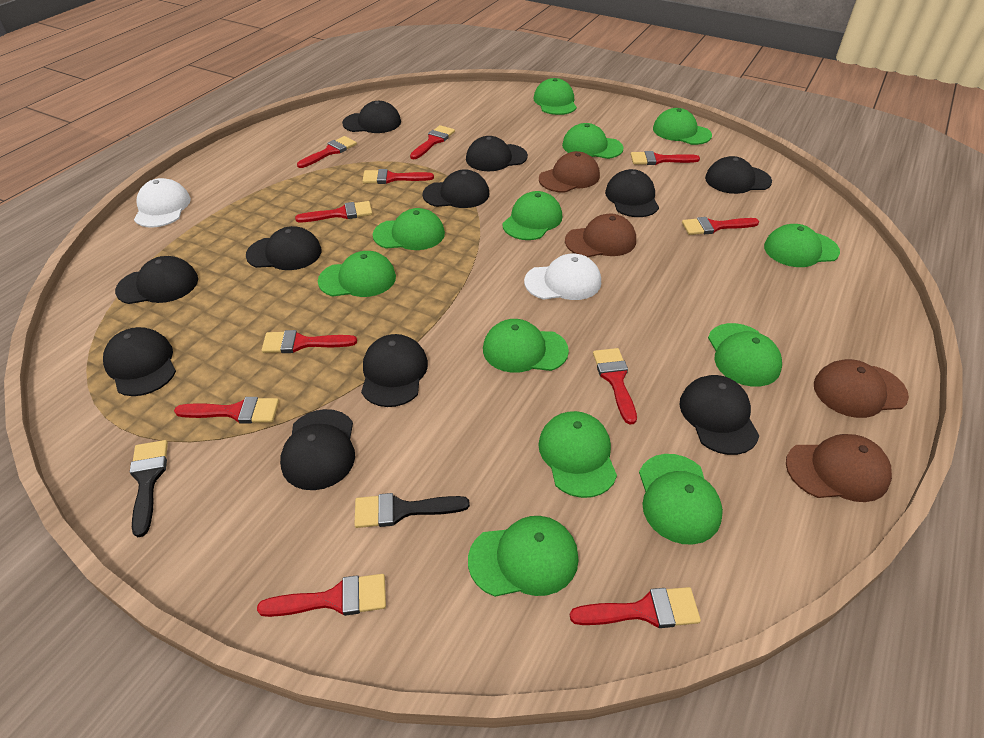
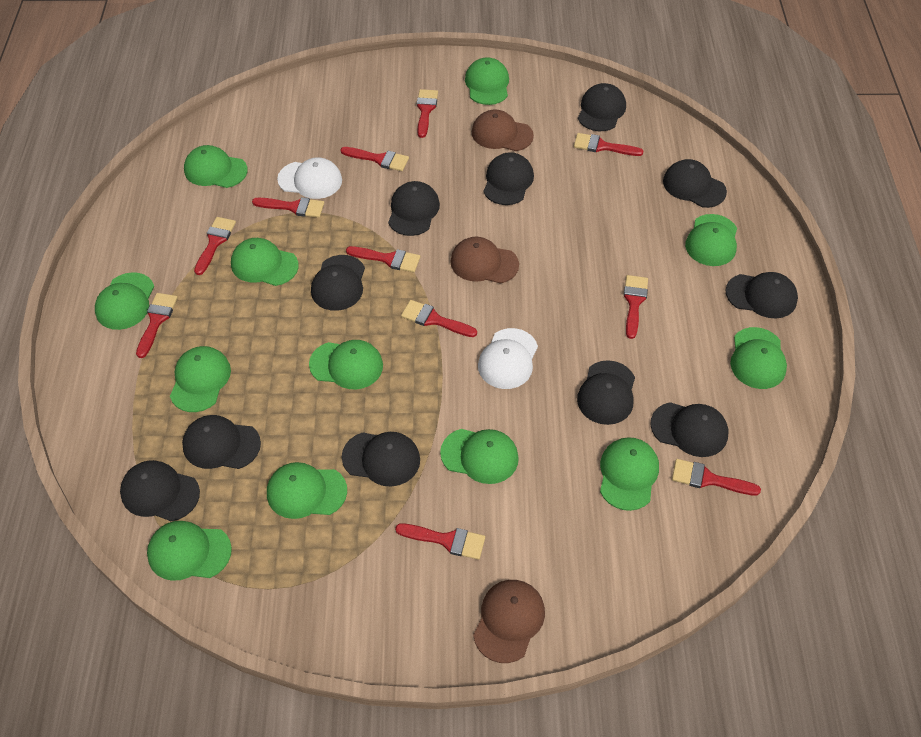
black brush: 2 -> 0
brown cap: 4 -> 3

